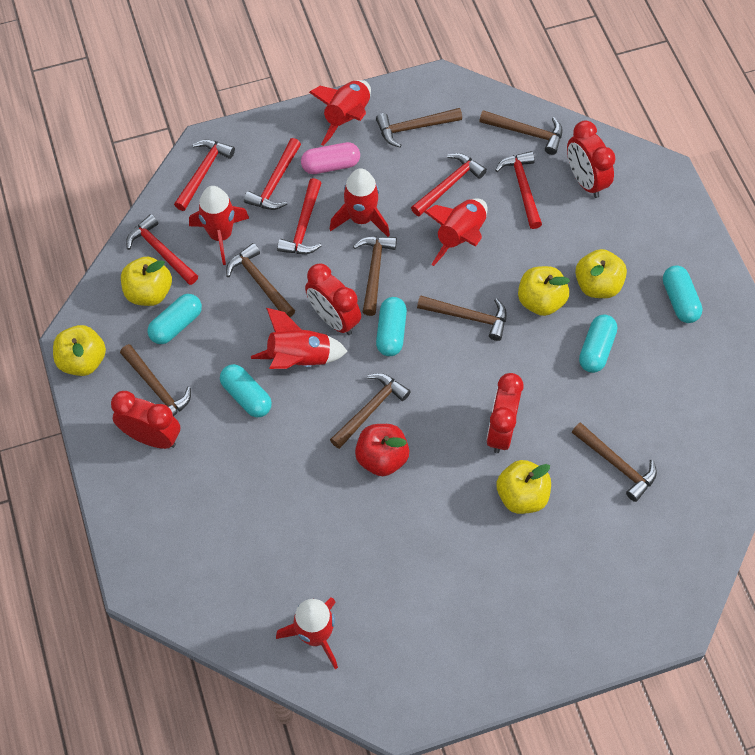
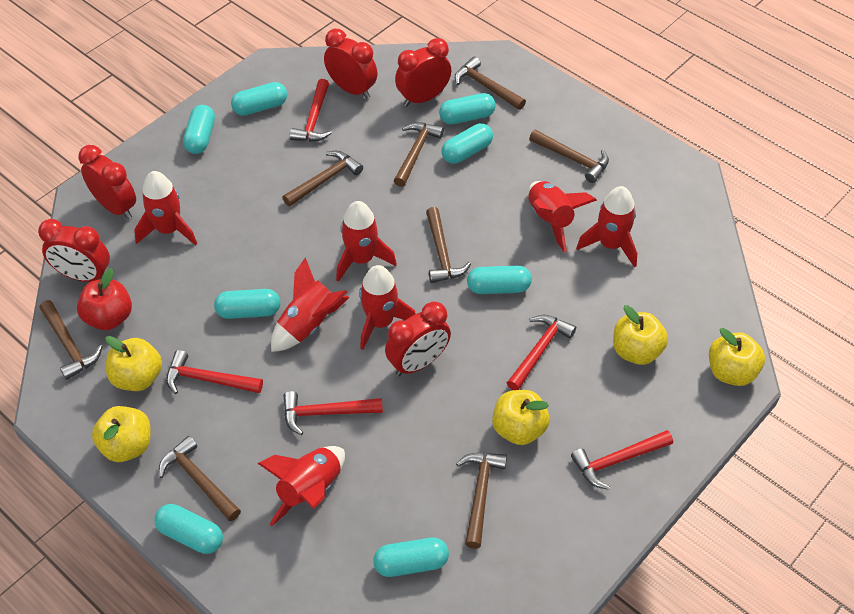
pink capsule: 1 -> 0
red clock: 4 -> 5
red hammer: 6 -> 5
red rocket: 6 -> 7
turquoise capsule: 5 -> 8

